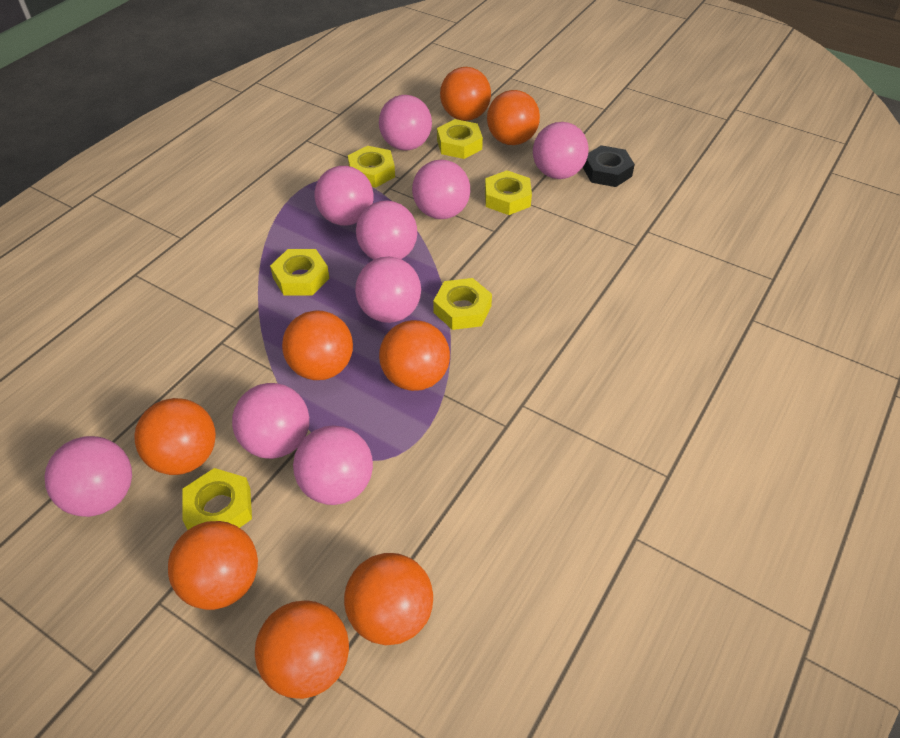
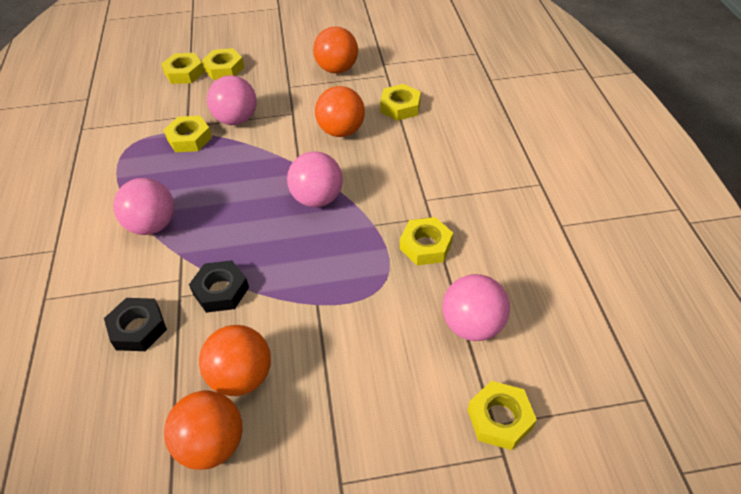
black nut: 1 -> 2
orange ball: 8 -> 4
pink ball: 9 -> 4

